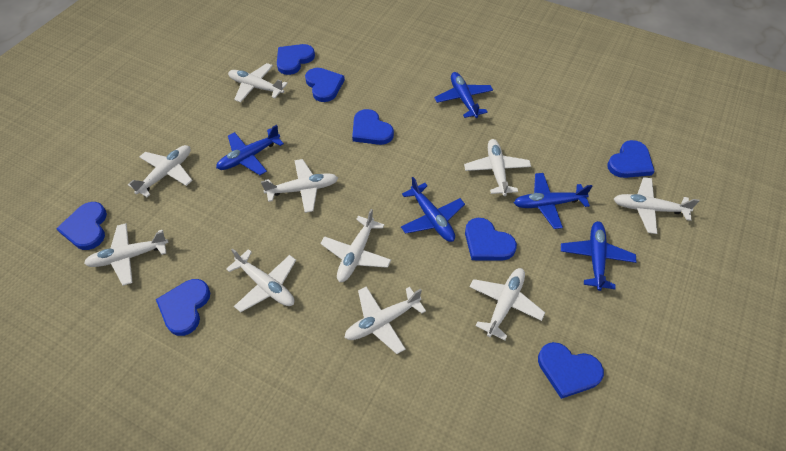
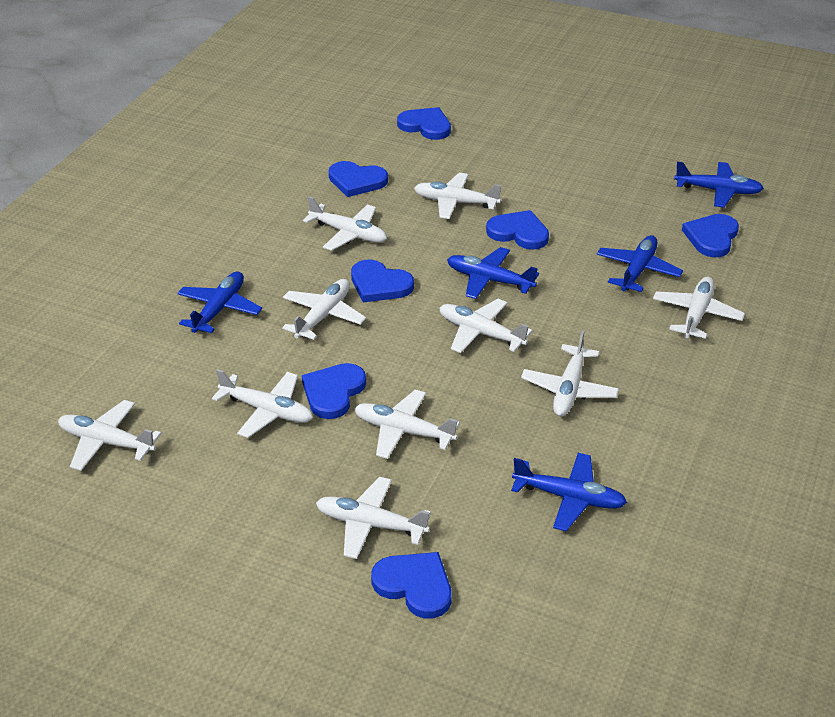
blue heart: 8 -> 7

